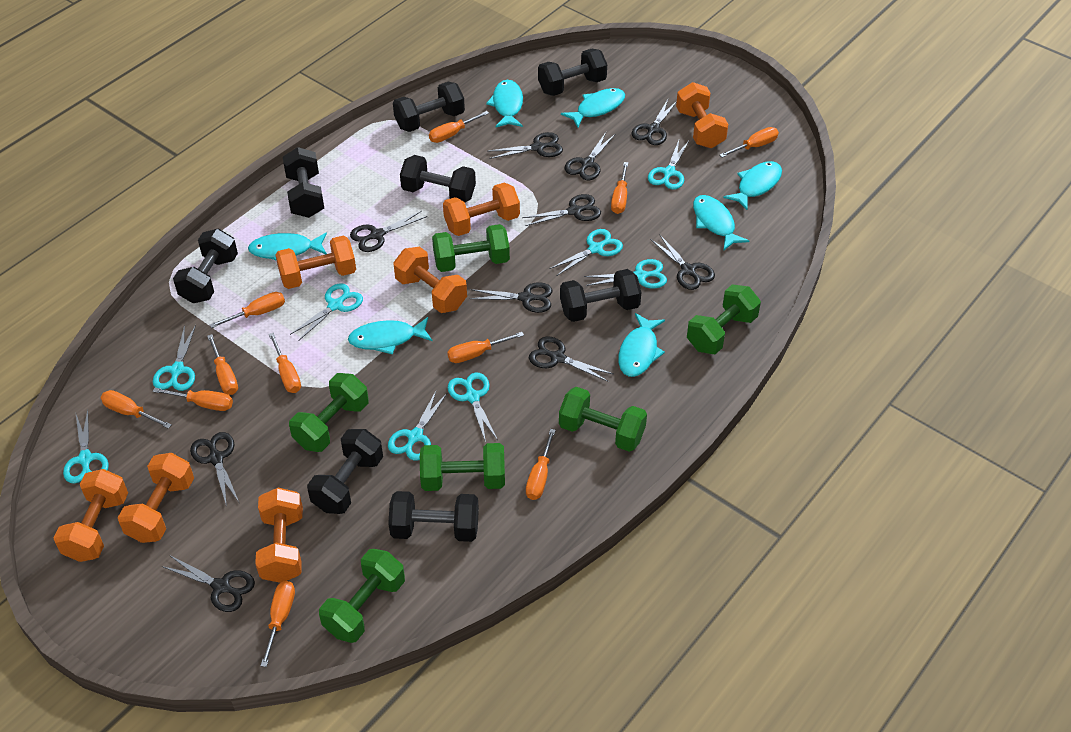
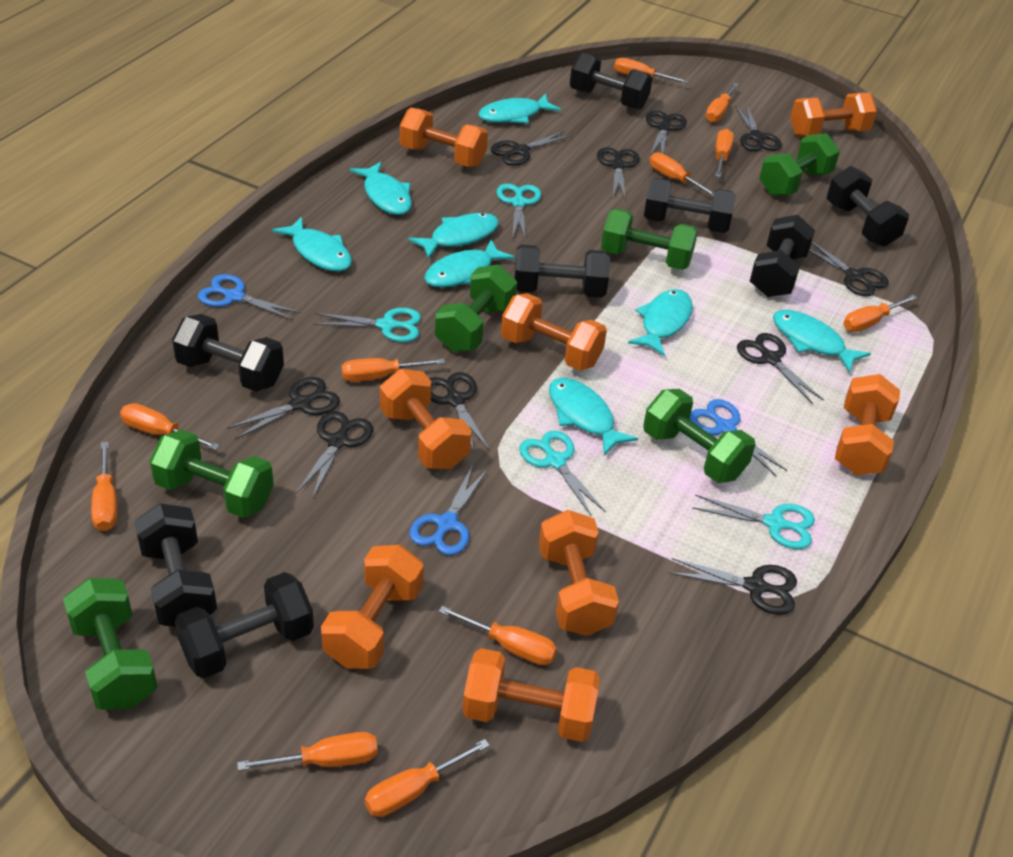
blue scissors: 0 -> 3
orange dumbbell: 7 -> 8
turquoise fish: 7 -> 8
turquoise scissors: 8 -> 4

